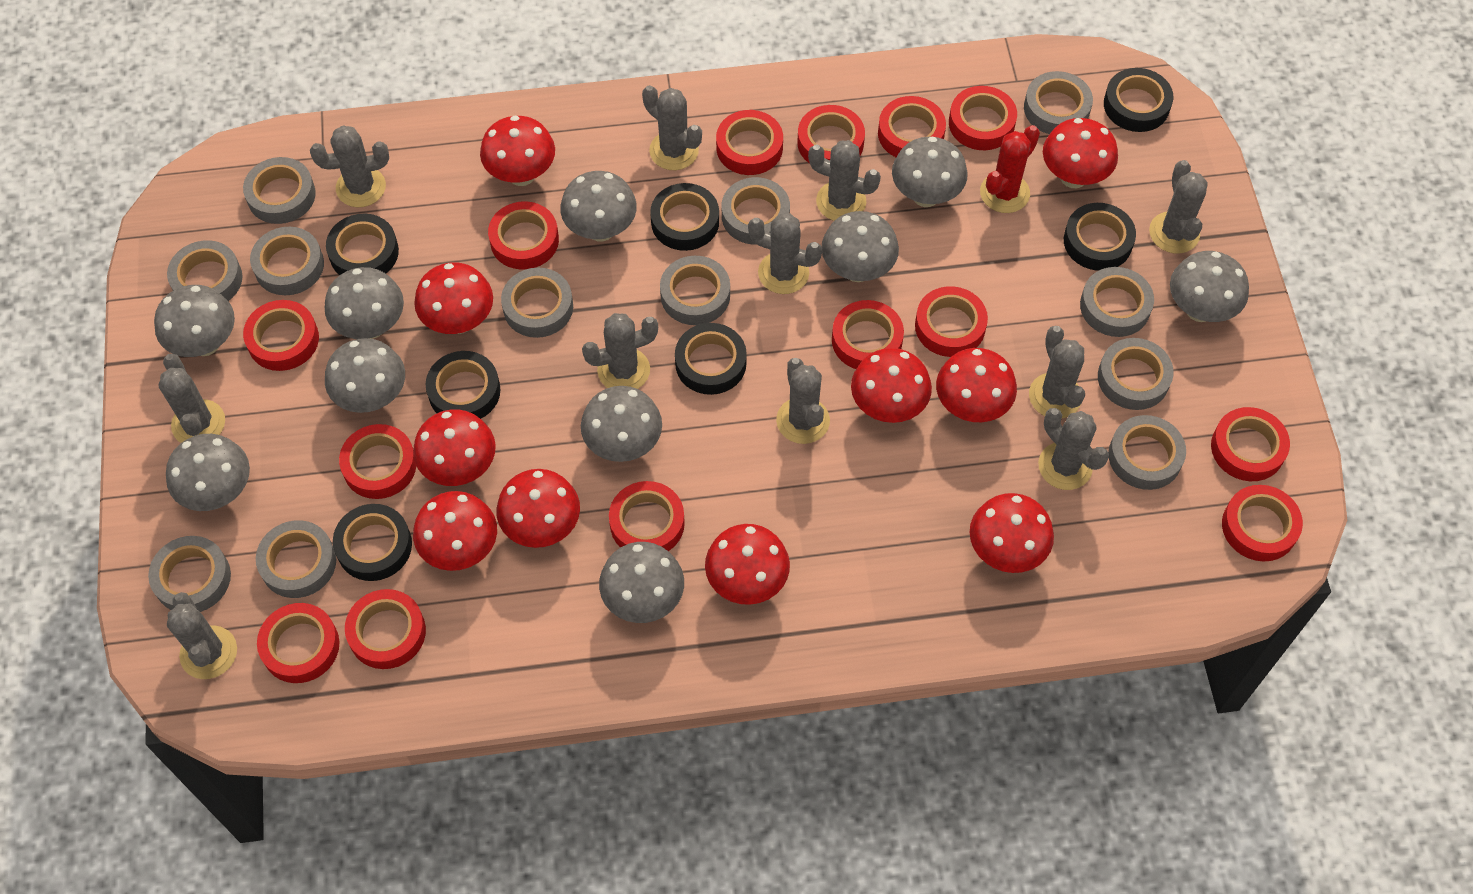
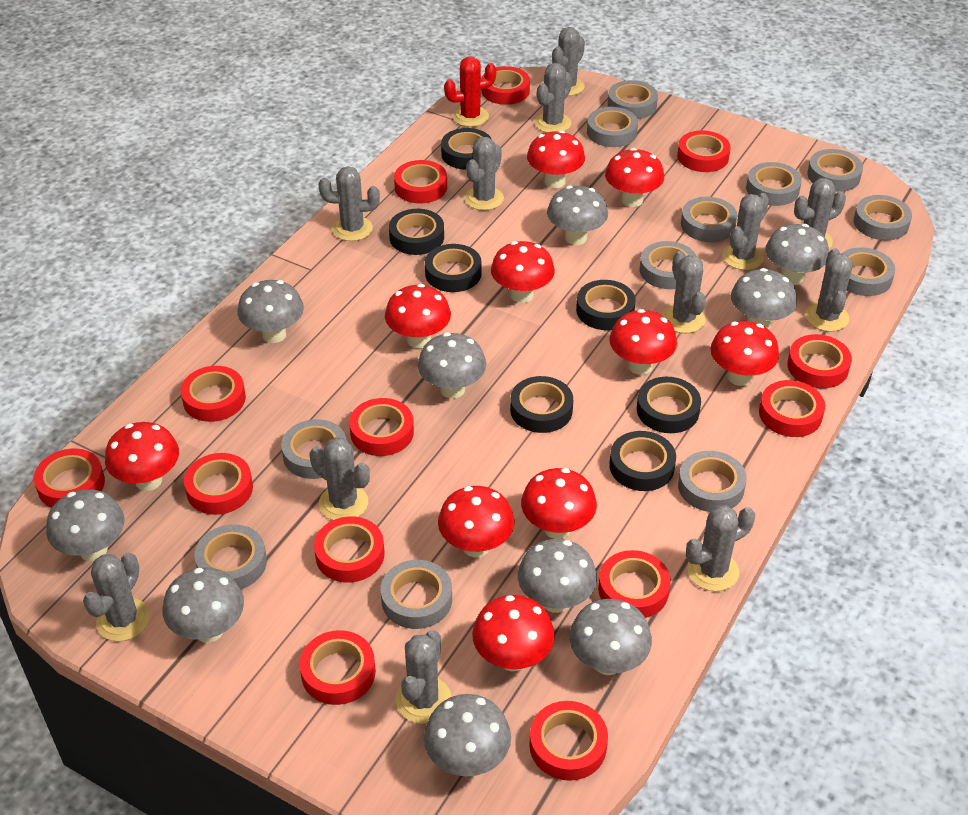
grey cactus: 11 -> 12
red tape: 14 -> 13

